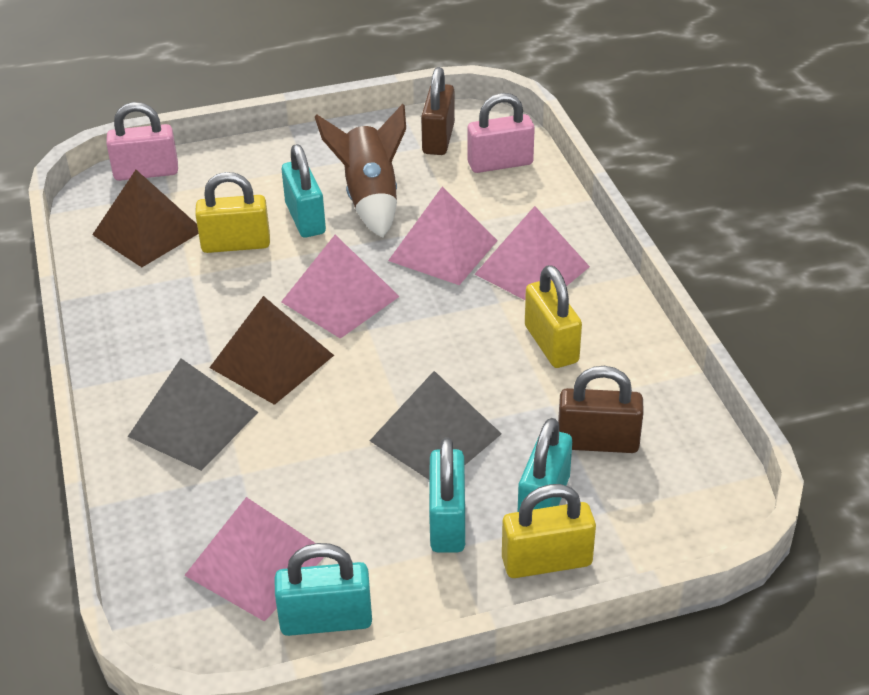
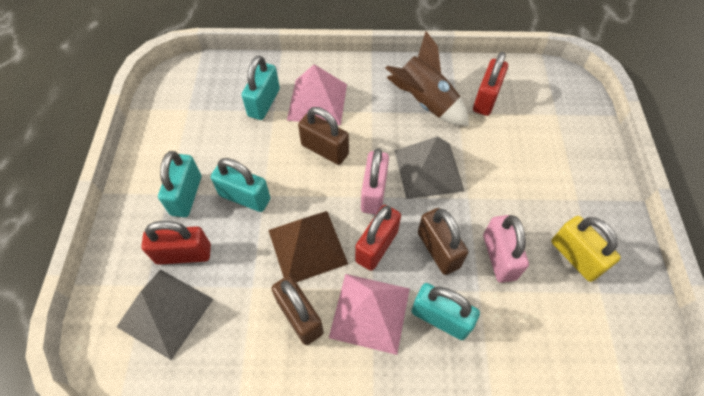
brown padlock: 2 -> 3
brown pyramid: 2 -> 1
pink pyramid: 4 -> 2
red padlock: 0 -> 3
yellow padlock: 3 -> 1

